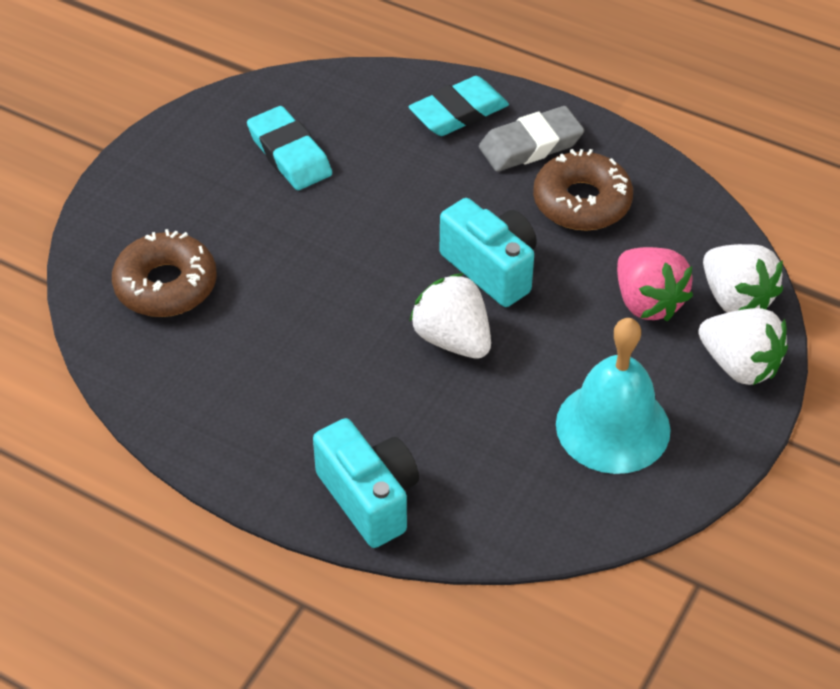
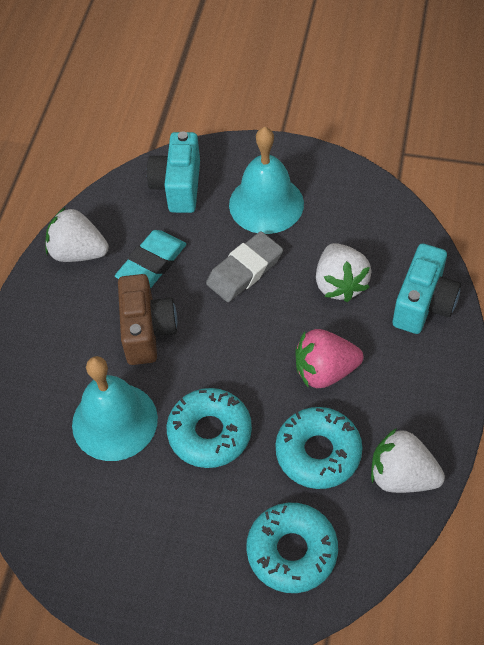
brown camera: 0 -> 1
brown donut: 2 -> 0
turquoise bell: 1 -> 2
turquoise donut: 0 -> 3
turquoise eraser: 2 -> 1

